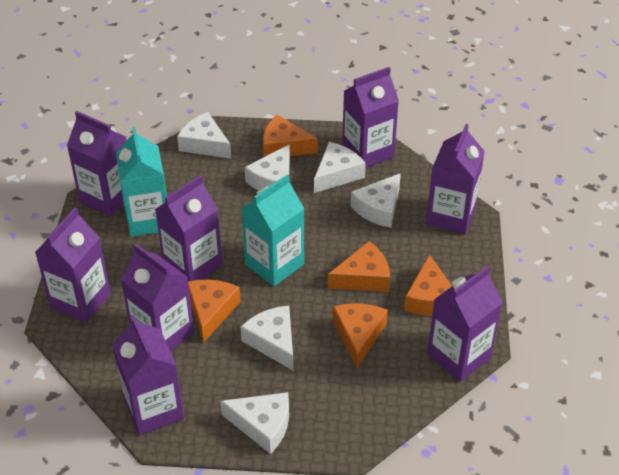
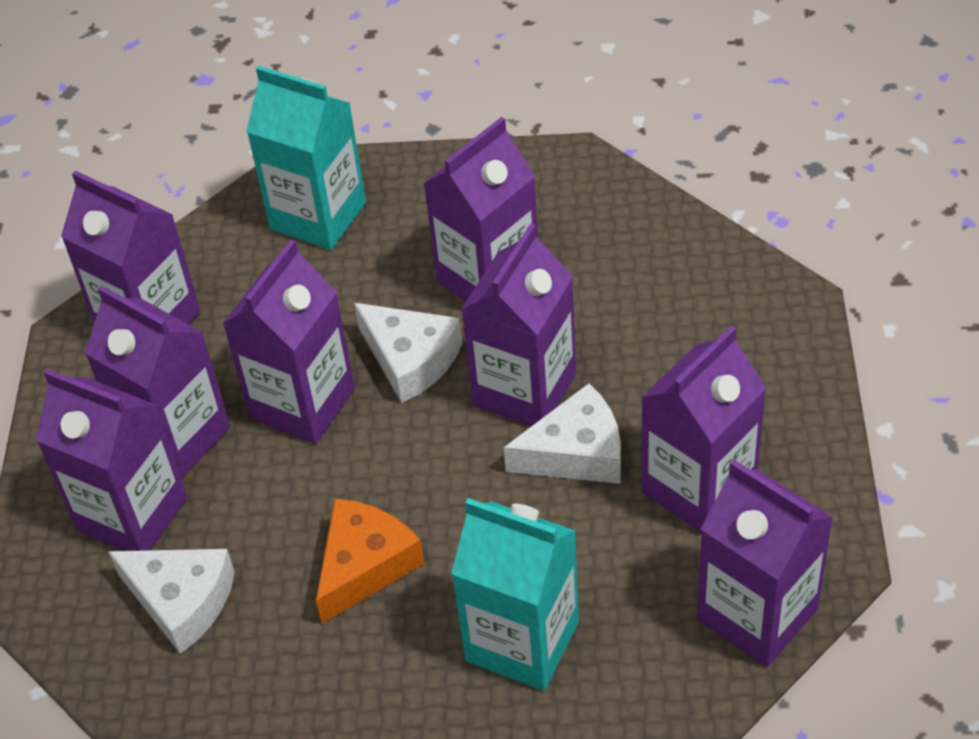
orange cheese: 5 -> 1
white cheese: 6 -> 3

